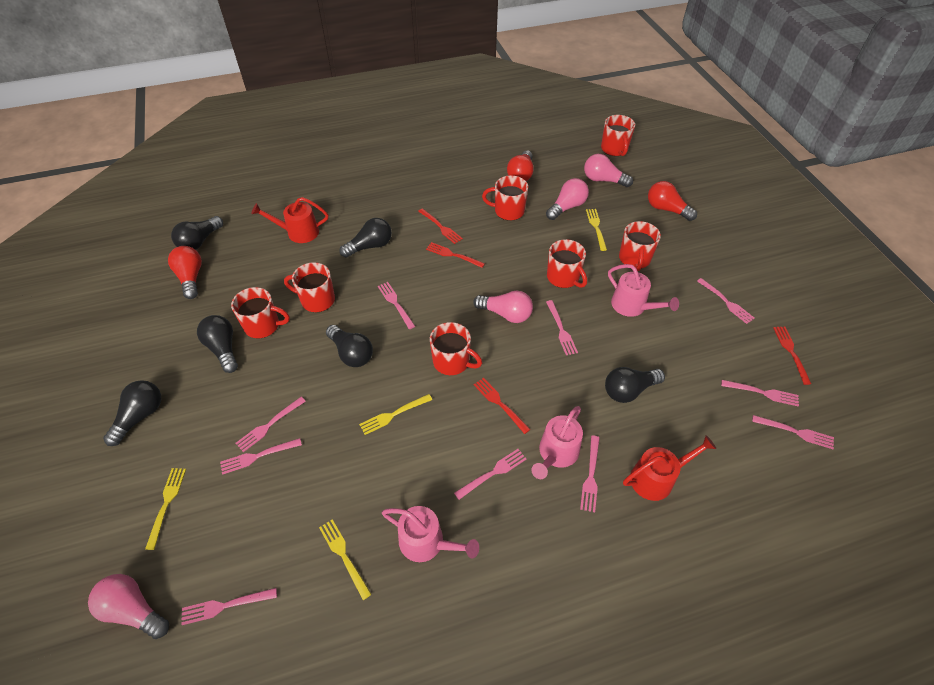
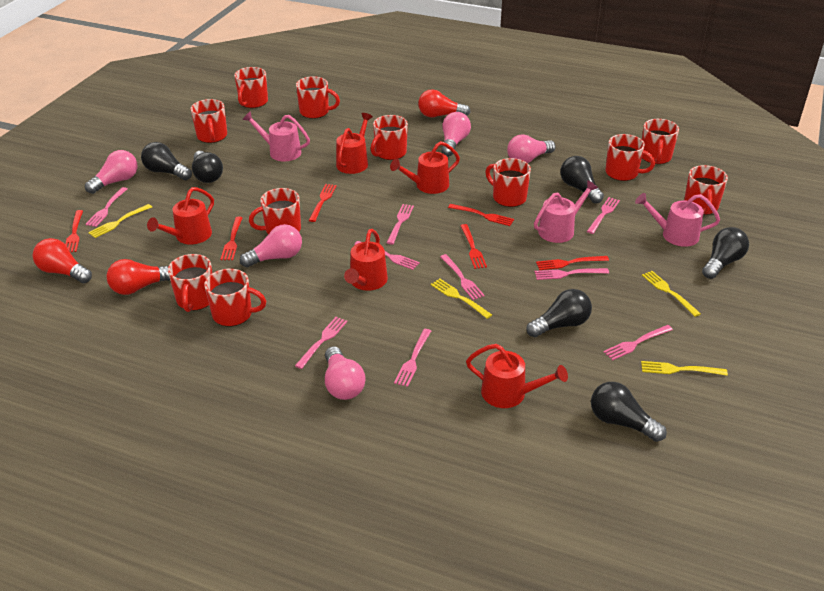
pink fork: 10 -> 9
pink light bulb: 4 -> 5
red fork: 4 -> 6
red mug: 7 -> 11
red watering can: 2 -> 5

